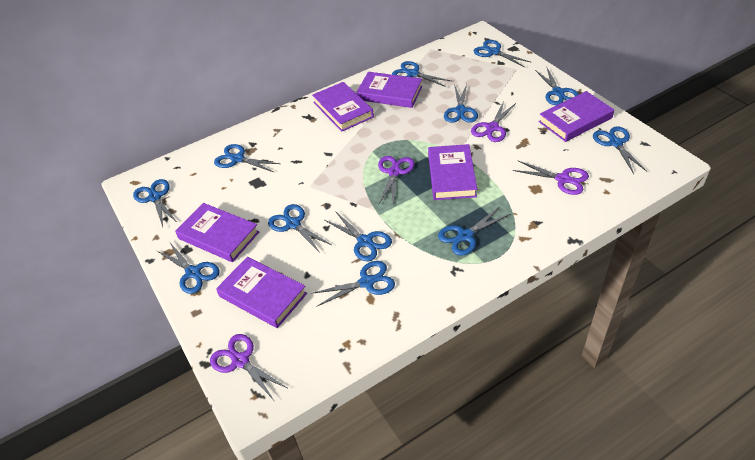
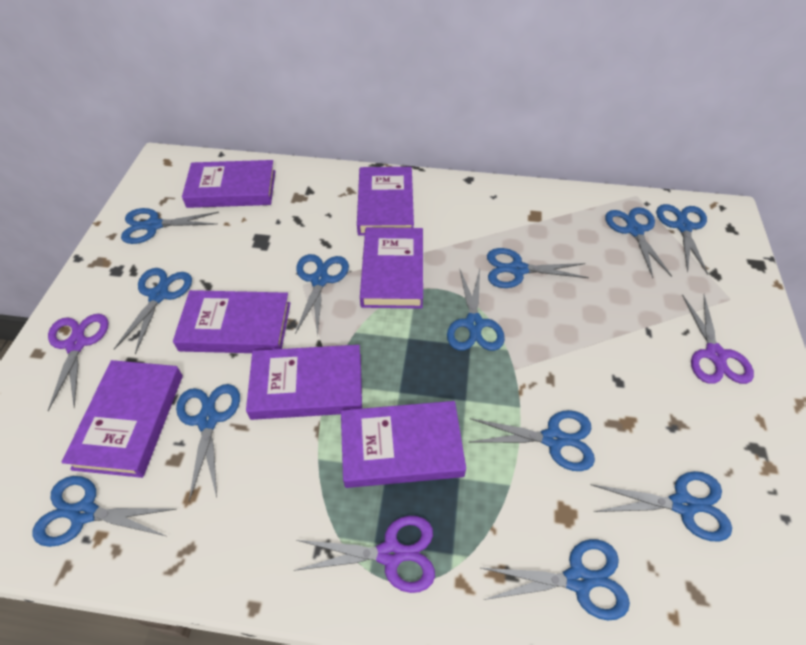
purple book: 6 -> 7
purple scissors: 4 -> 3

